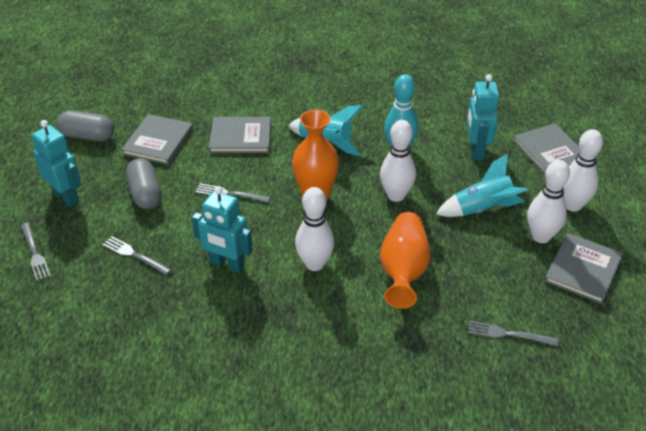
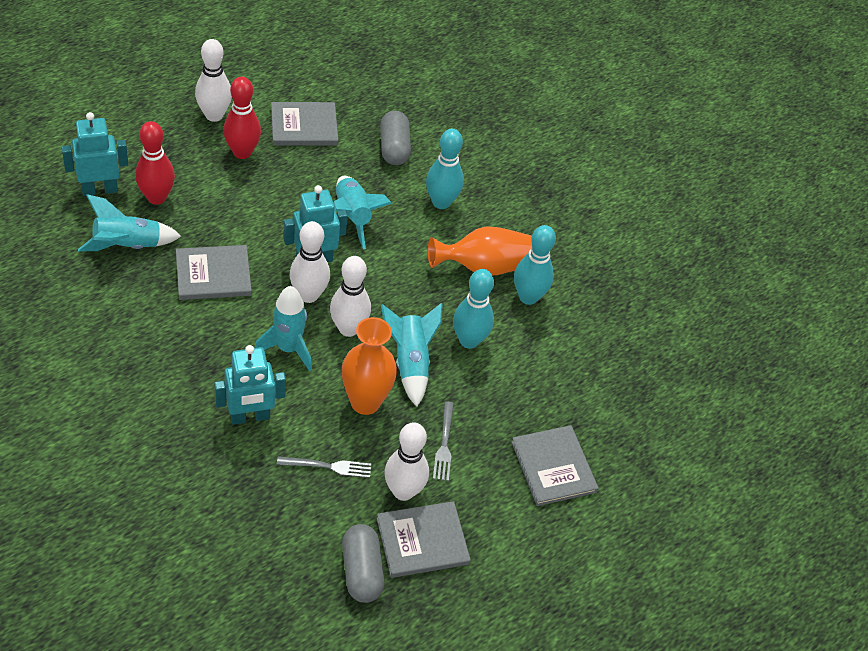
grey fork: 4 -> 2
red bowling pin: 0 -> 2
turquoise bowling pin: 1 -> 3
turquoise rocket: 2 -> 4

